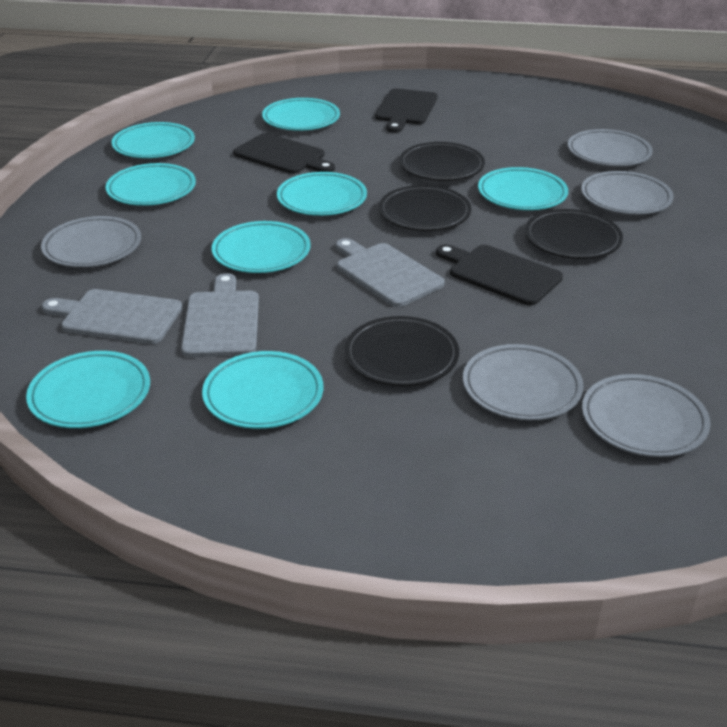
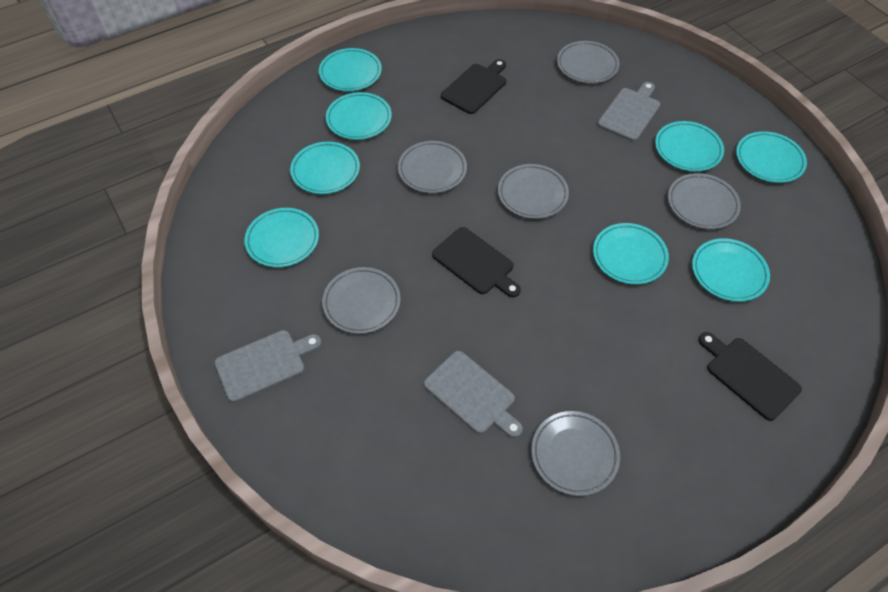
black plate: 4 -> 0
grey plate: 5 -> 6

